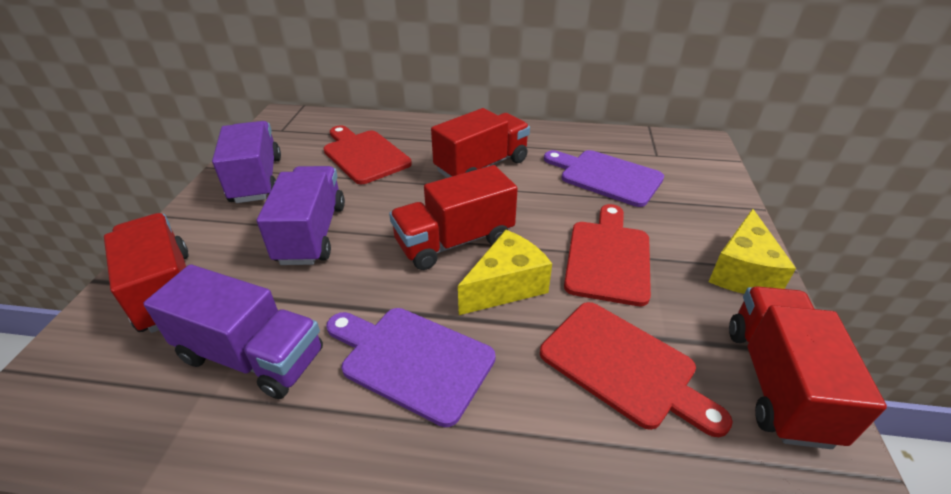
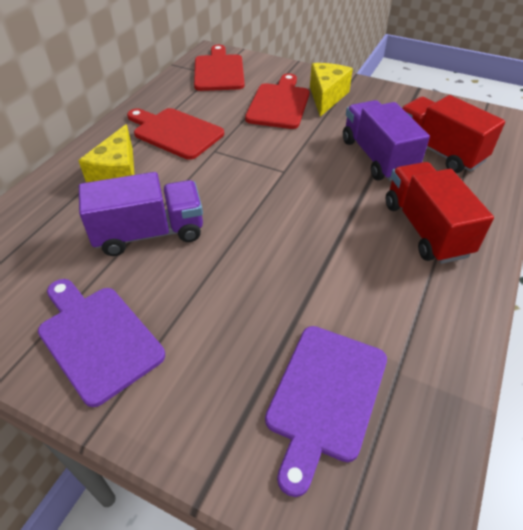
purple truck: 3 -> 2
red truck: 4 -> 2

